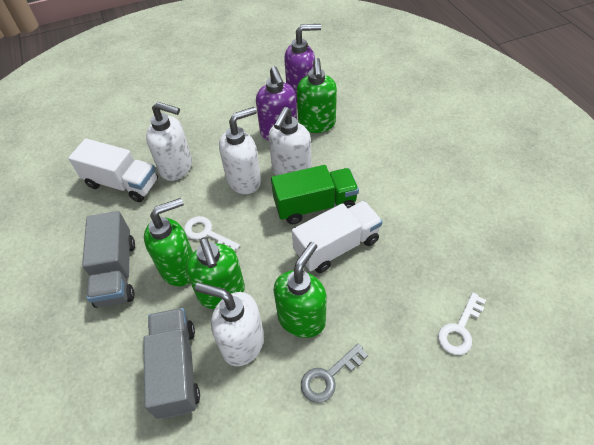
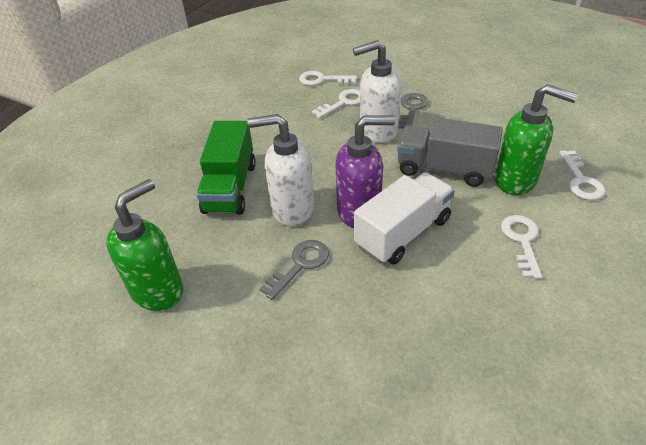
green soap dispenser: 4 -> 2
grey key: 1 -> 2
grey truck: 2 -> 1
purple soap dispenser: 2 -> 1
white key: 2 -> 4
white soap dispenser: 4 -> 2
white truck: 2 -> 1

